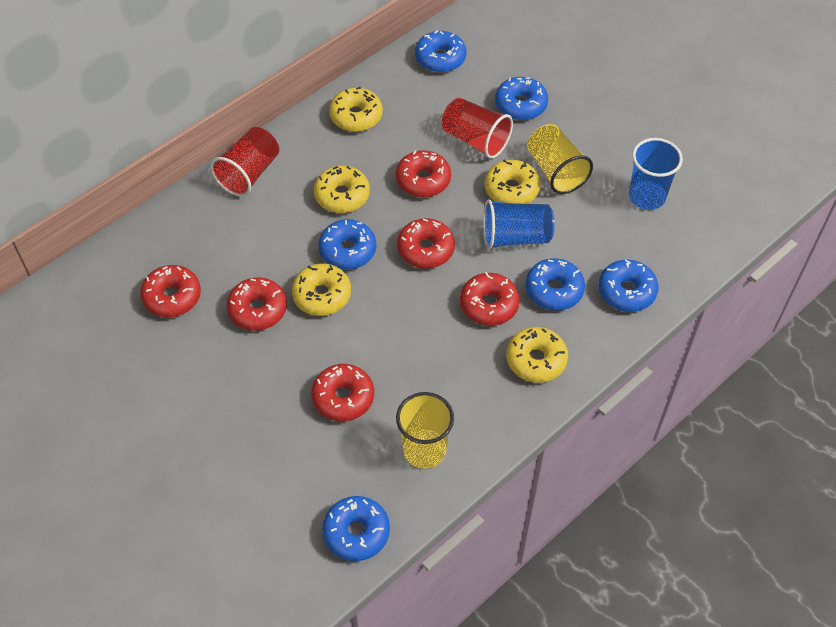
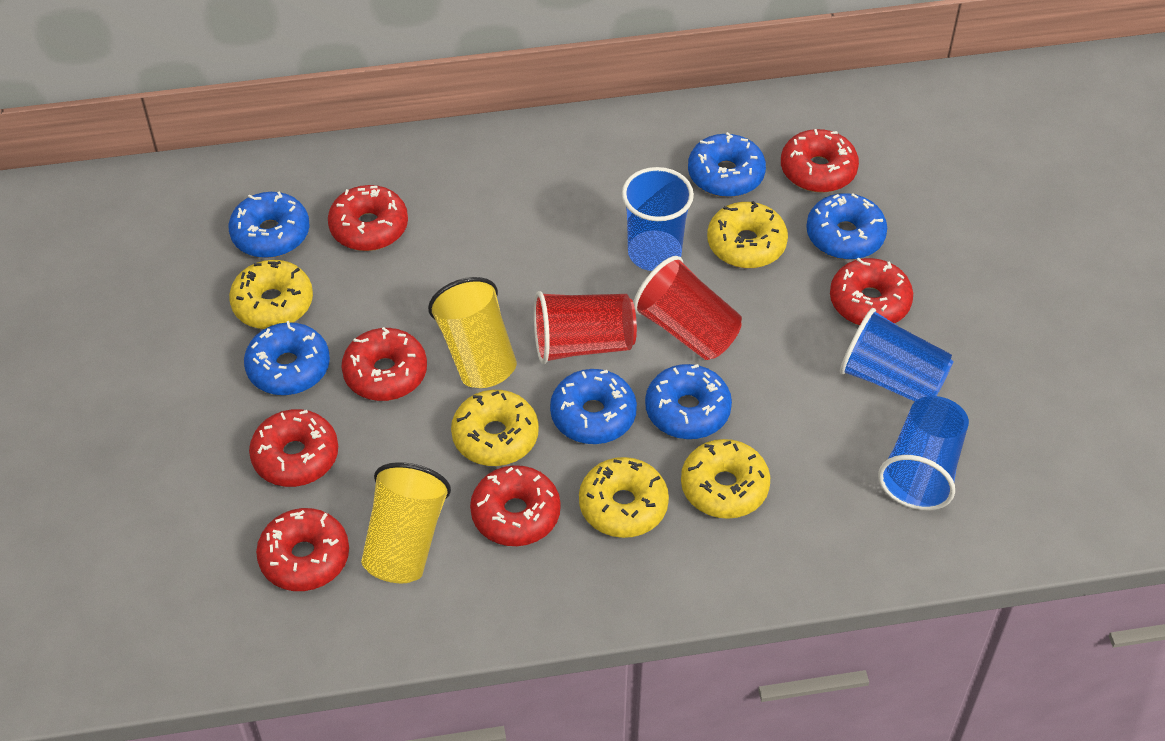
blue cup: 2 -> 3
red donut: 6 -> 7

